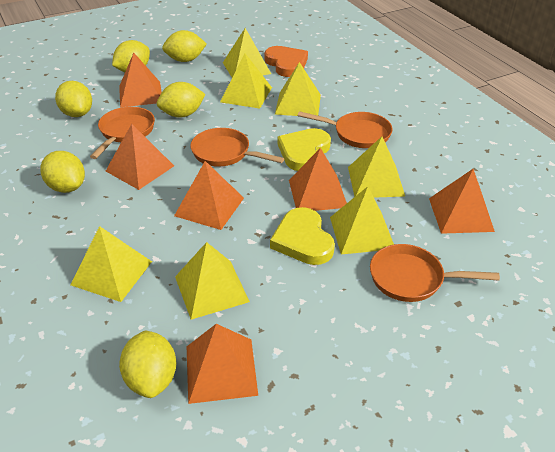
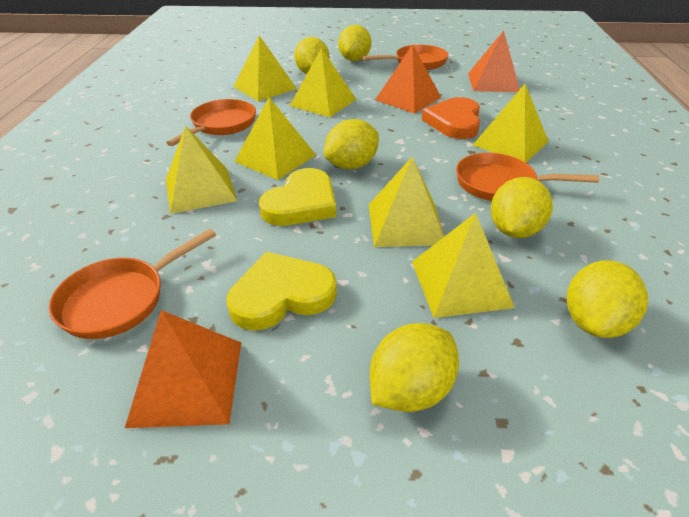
orange pyramid: 6 -> 3

